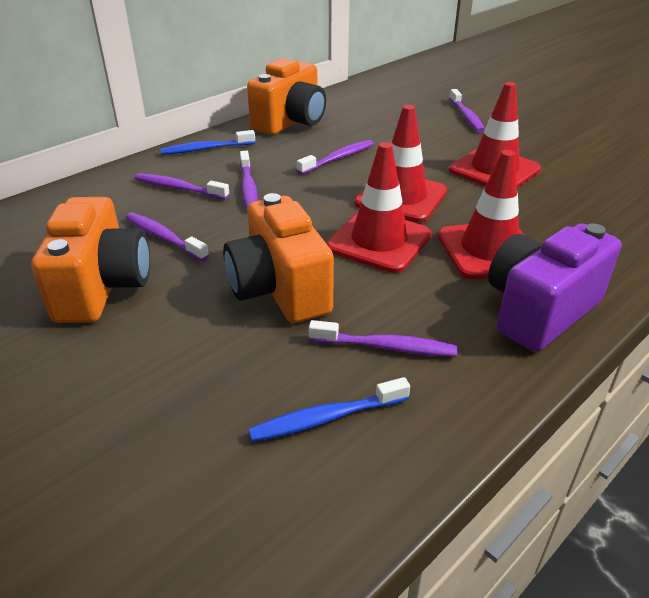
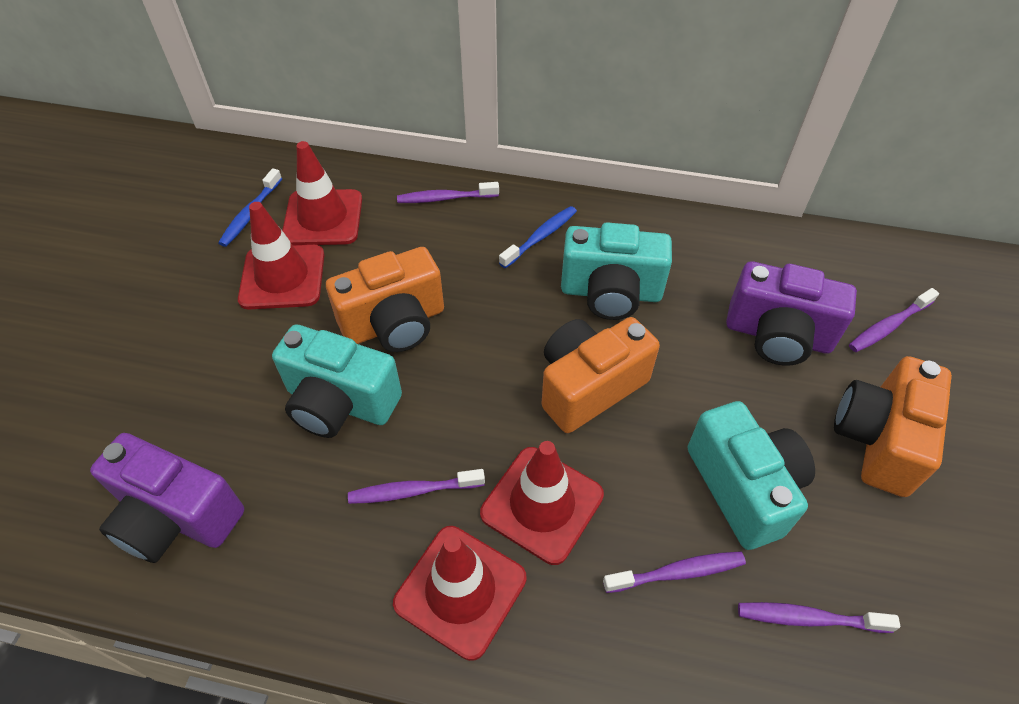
purple camera: 1 -> 2
purple toothbrush: 6 -> 5
turquoise camera: 0 -> 3

